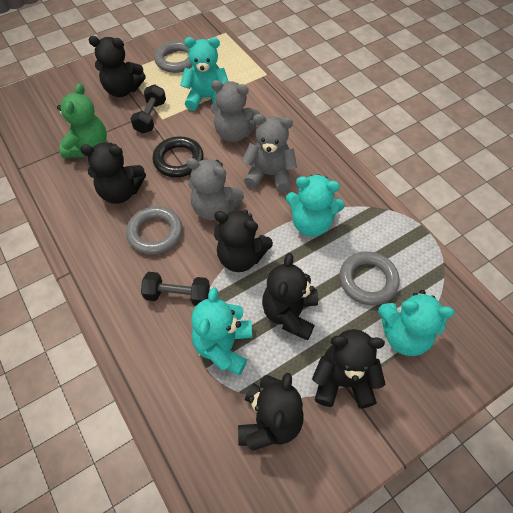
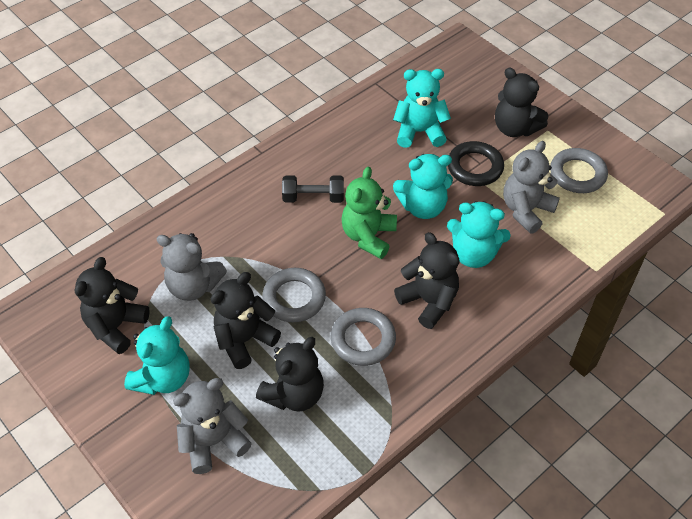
black dumbbell: 2 -> 1
black teddy bear: 6 -> 5

